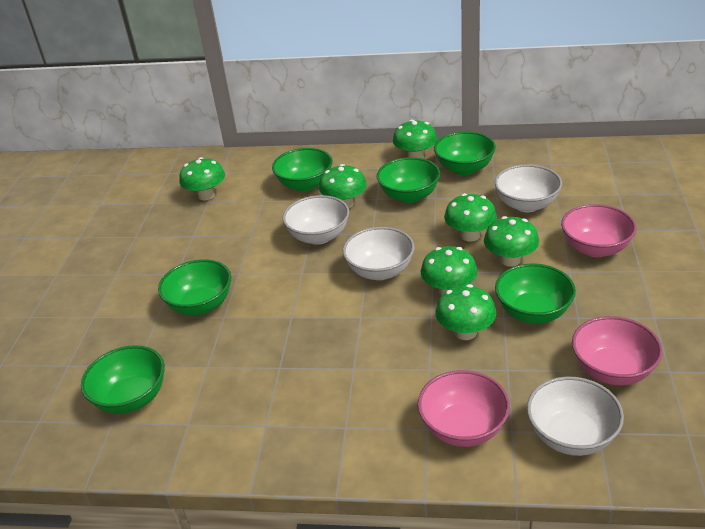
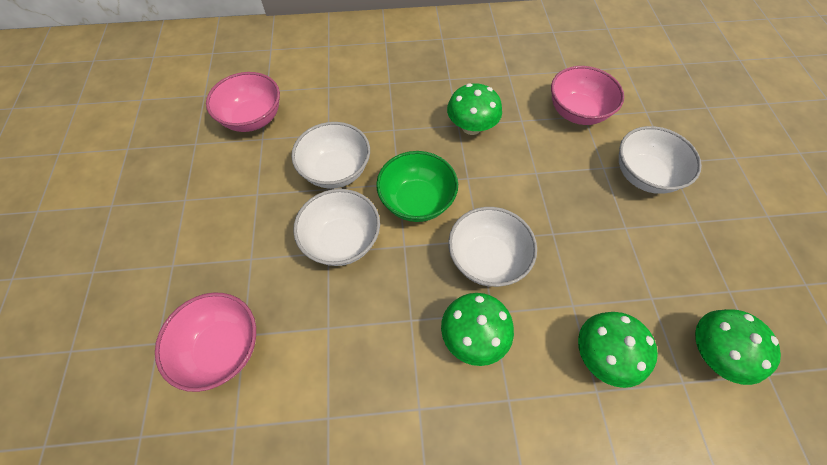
green bowl: 6 -> 1
green mushroom: 7 -> 4

